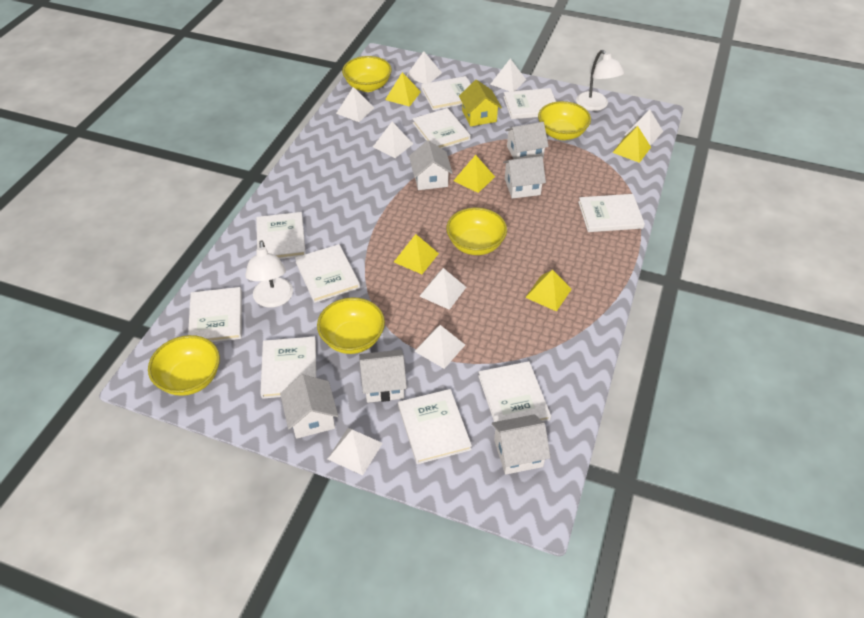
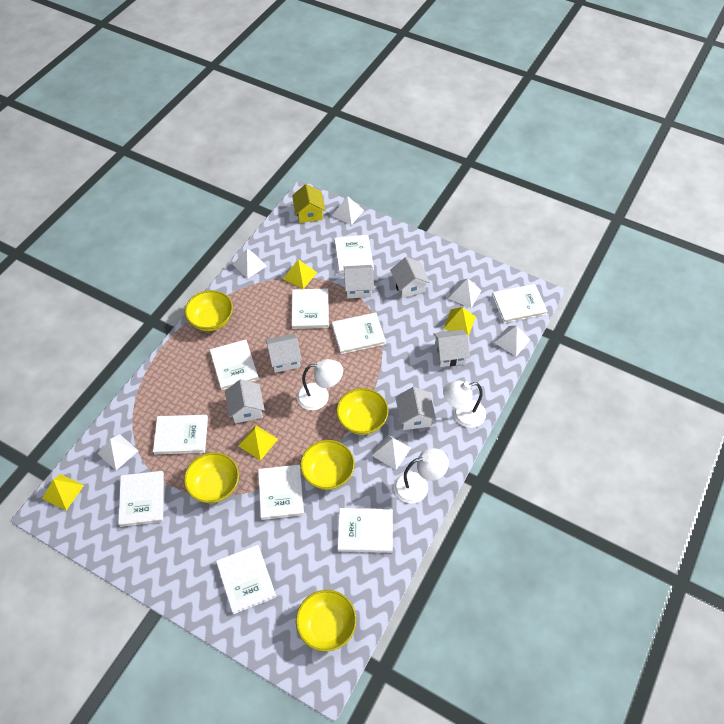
white lamp: 2 -> 3
white pyramid: 8 -> 6
yellow pyramid: 5 -> 4

